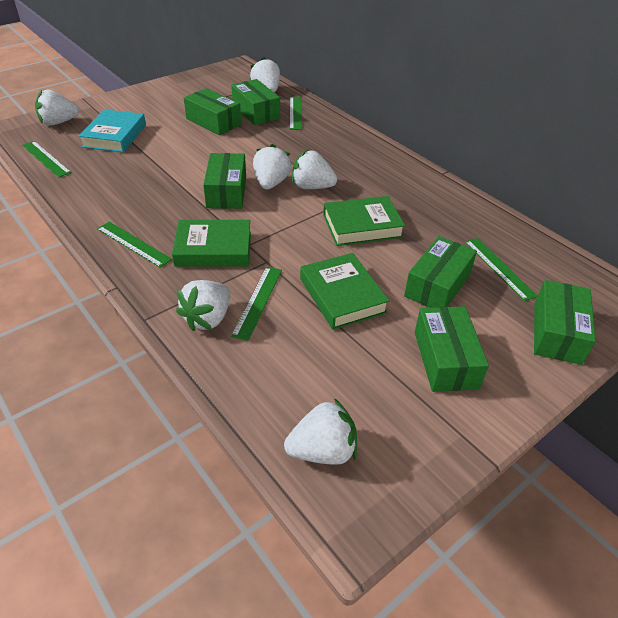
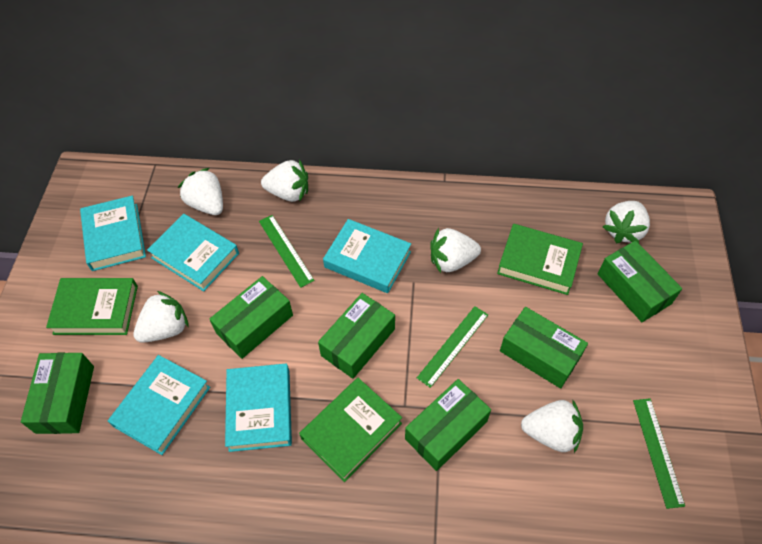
green ruler: 5 -> 3
turquoise book: 1 -> 5

